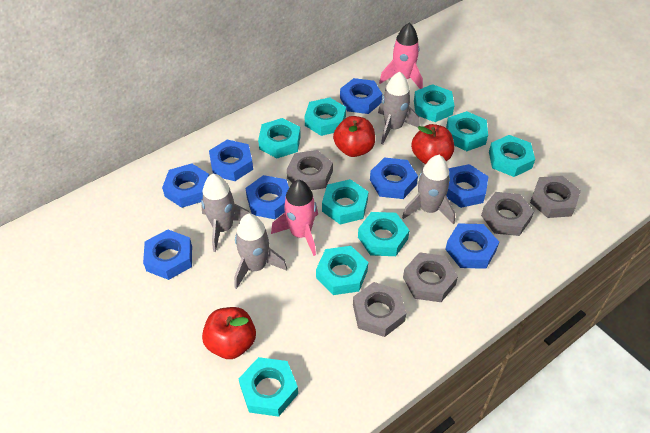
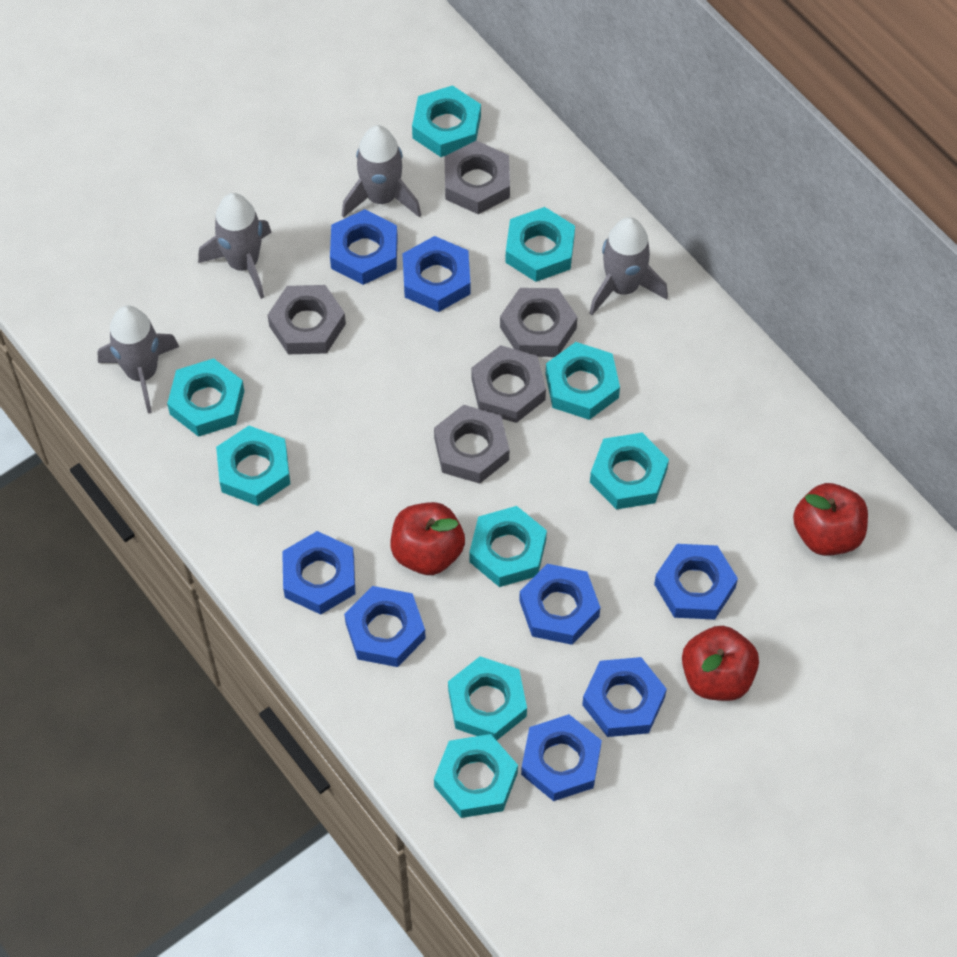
pink rocket: 2 -> 0

